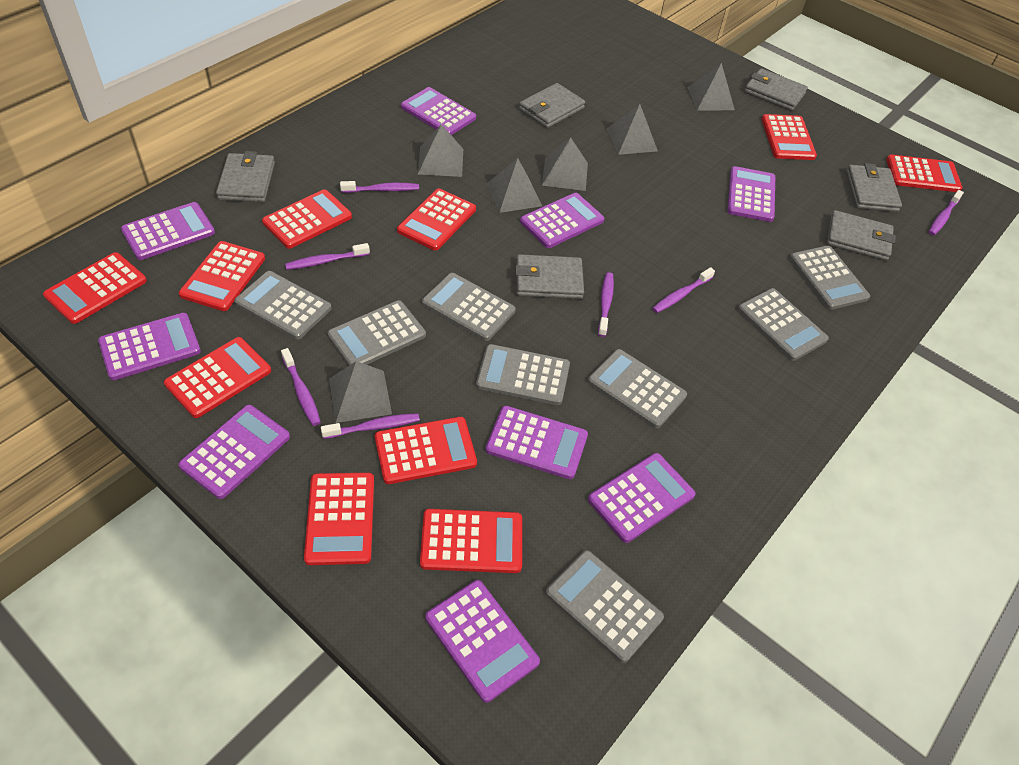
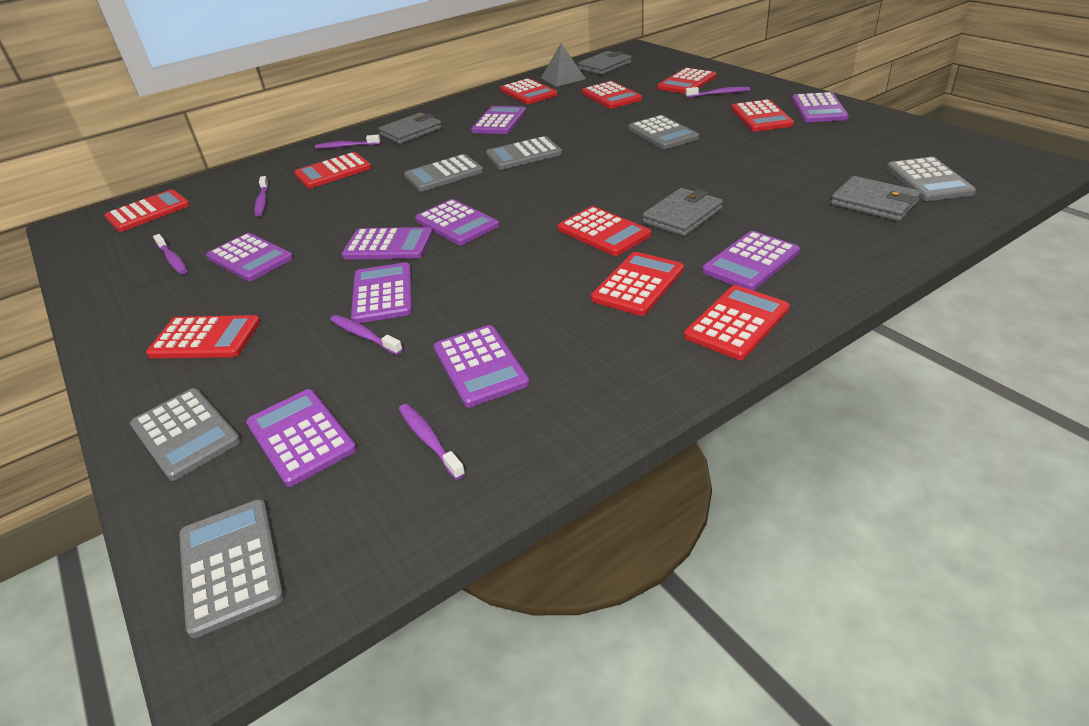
grey calculator: 8 -> 6
grey pyramid: 6 -> 1
grey wallet: 6 -> 4
purple toothbrush: 7 -> 6

